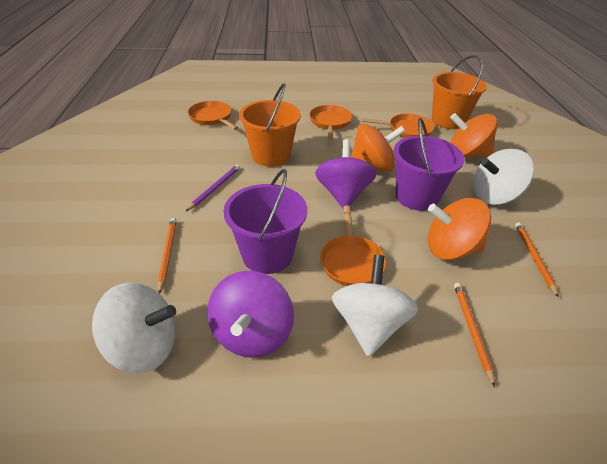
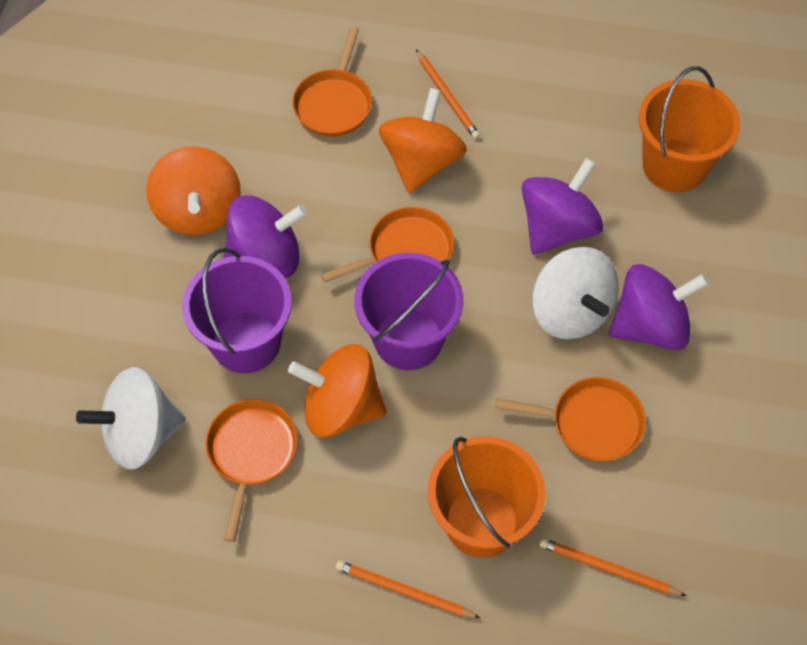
purple pencil: 1 -> 0
purple spinning top: 2 -> 3
white spinning top: 3 -> 2

